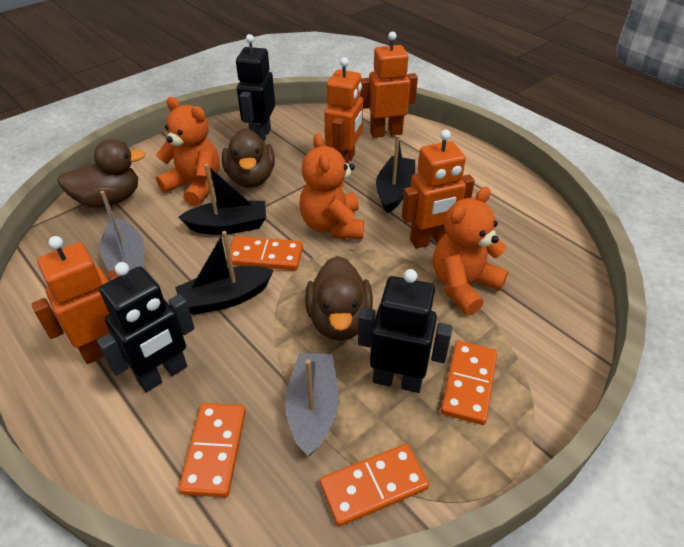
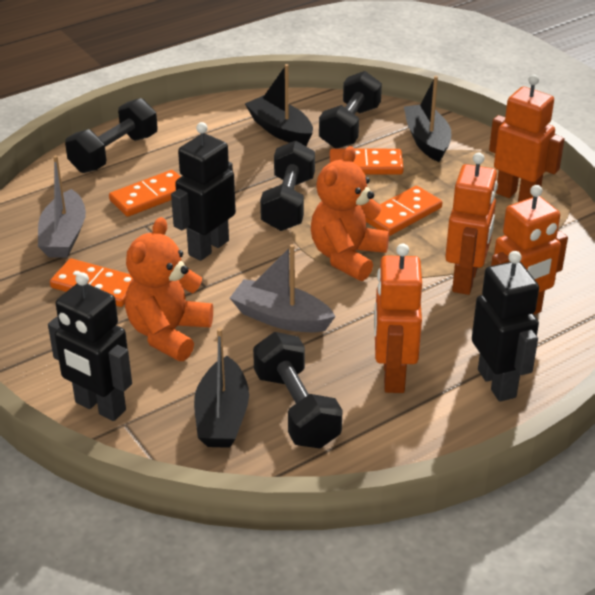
black dumbbell: 0 -> 4
brown duck: 3 -> 0
orange teddy bear: 3 -> 2

